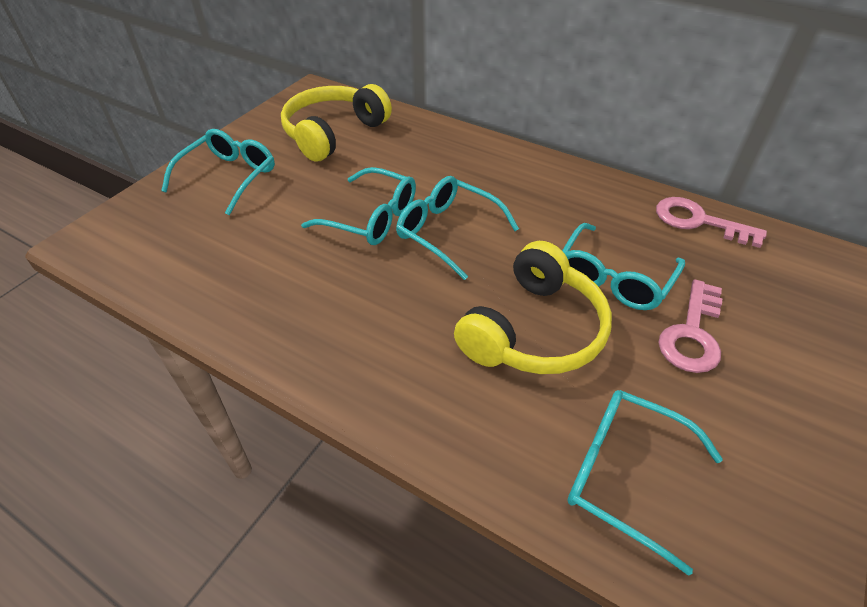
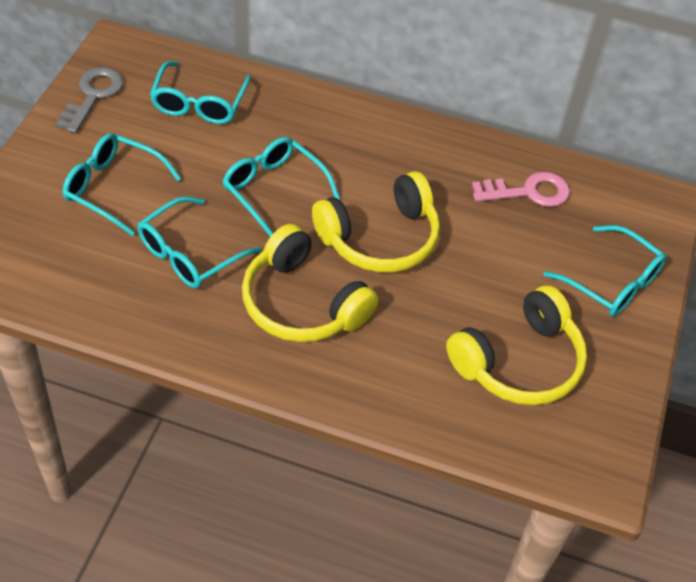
grey key: 0 -> 1
pink key: 2 -> 1
yellow headphones: 2 -> 3

